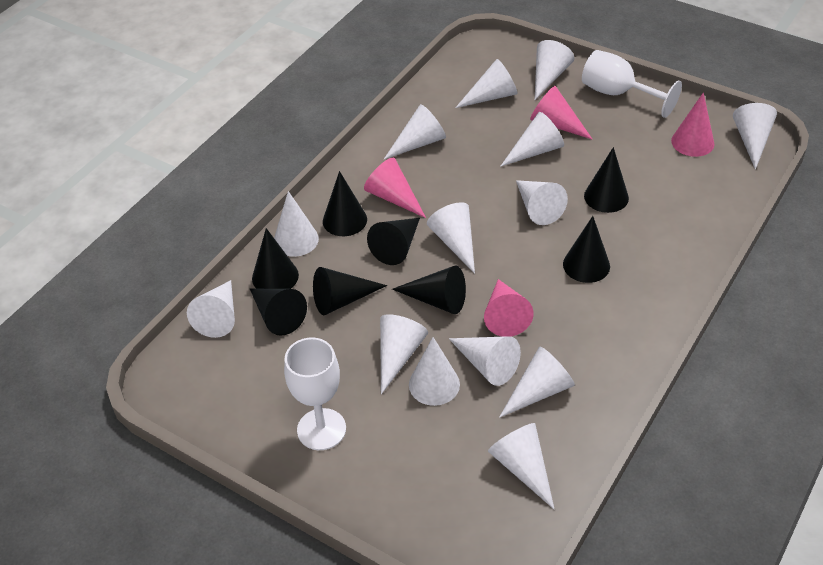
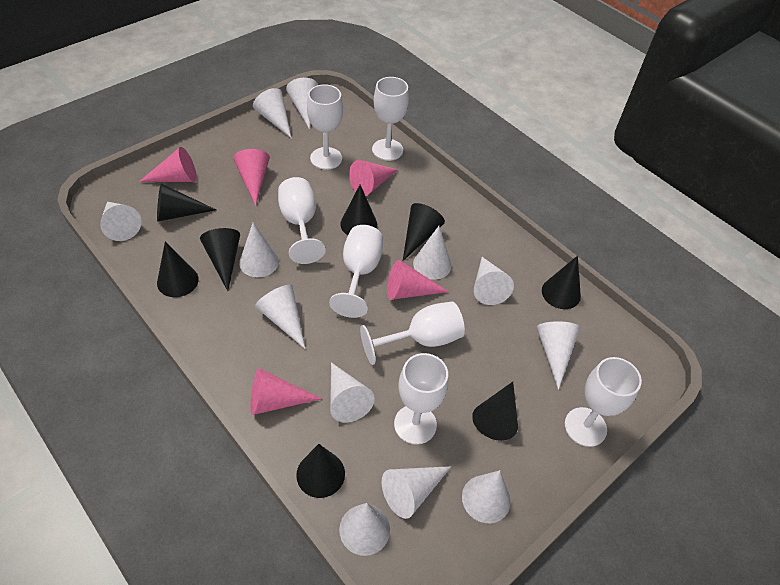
pink cone: 4 -> 5
white cone: 14 -> 12
white goblet: 2 -> 7

